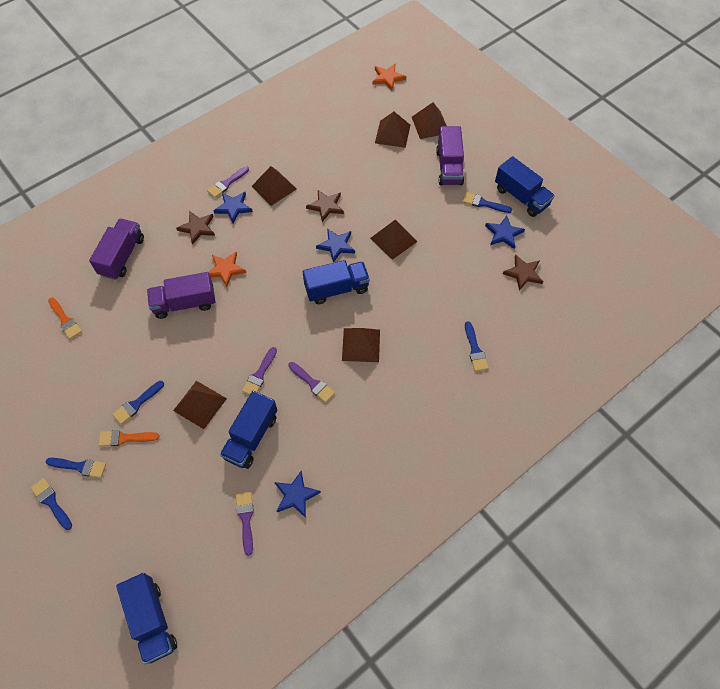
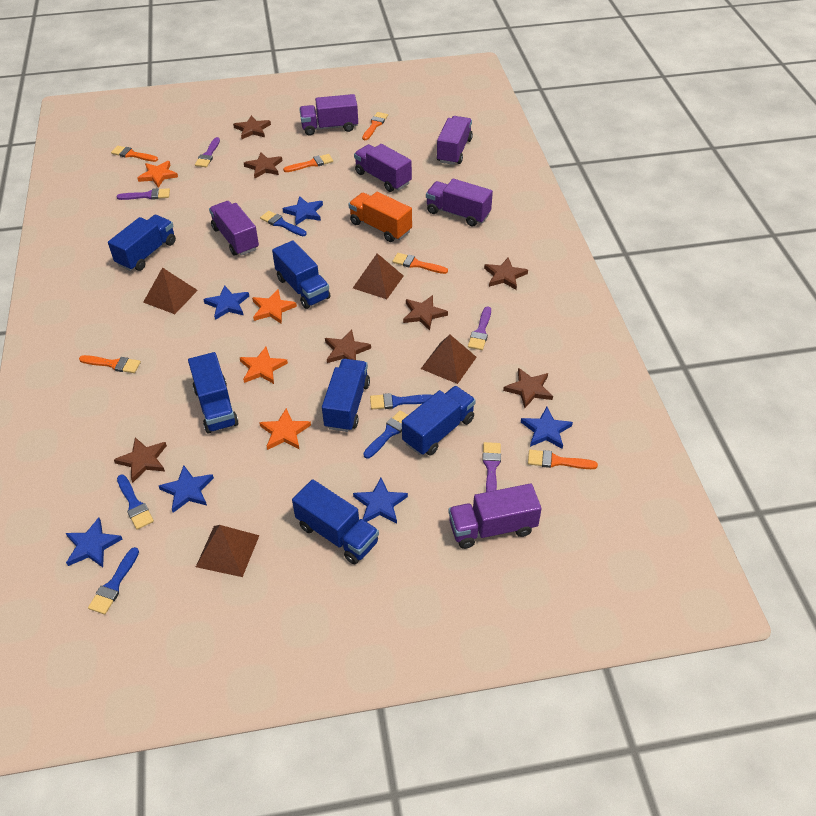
blue star: 4 -> 6
blue truck: 4 -> 6
brown pyramid: 6 -> 4
brown star: 3 -> 7
orange brush: 2 -> 6
orange star: 2 -> 4
orange truck: 0 -> 1
purple truck: 3 -> 6

